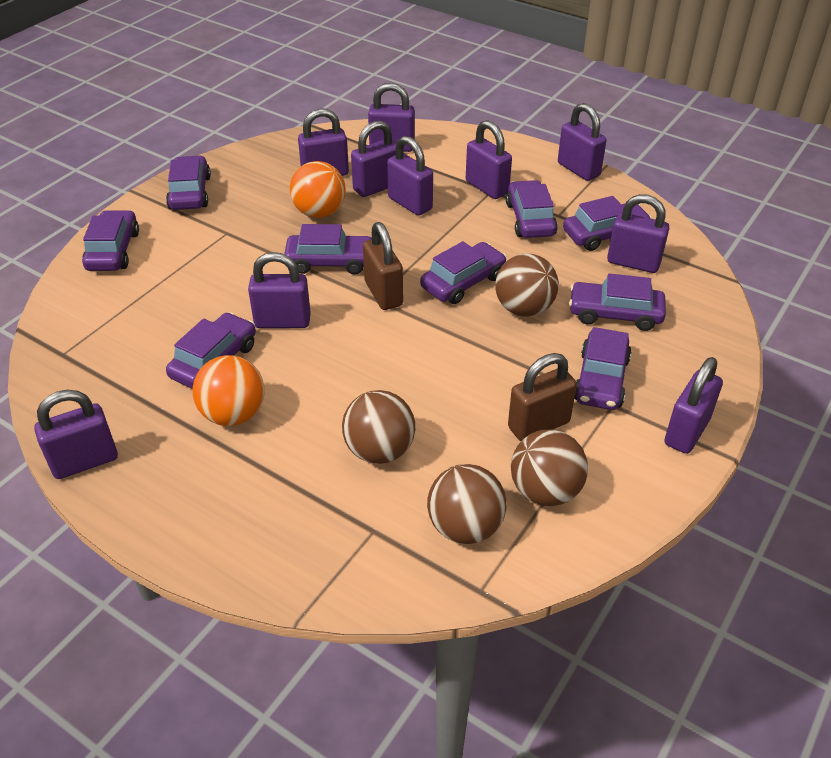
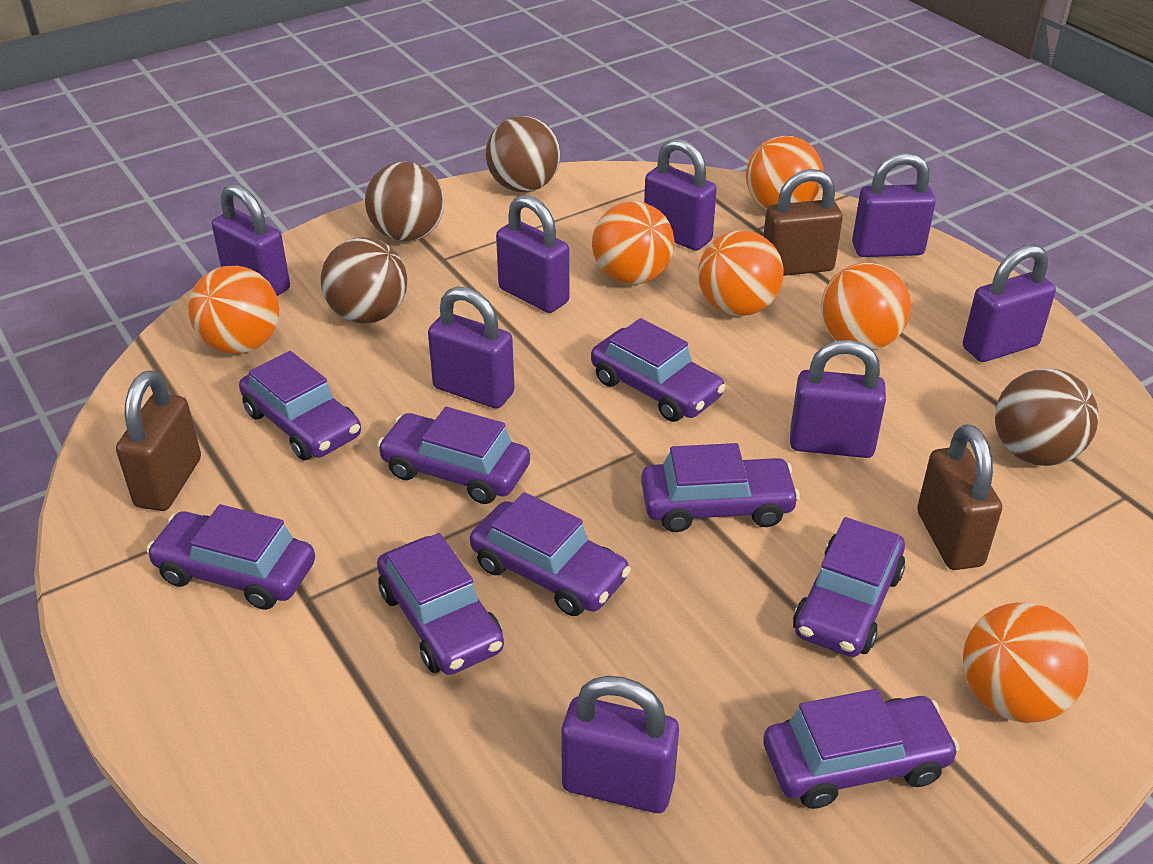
brown padlock: 2 -> 3
orange ball: 2 -> 6
purple padlock: 10 -> 8

